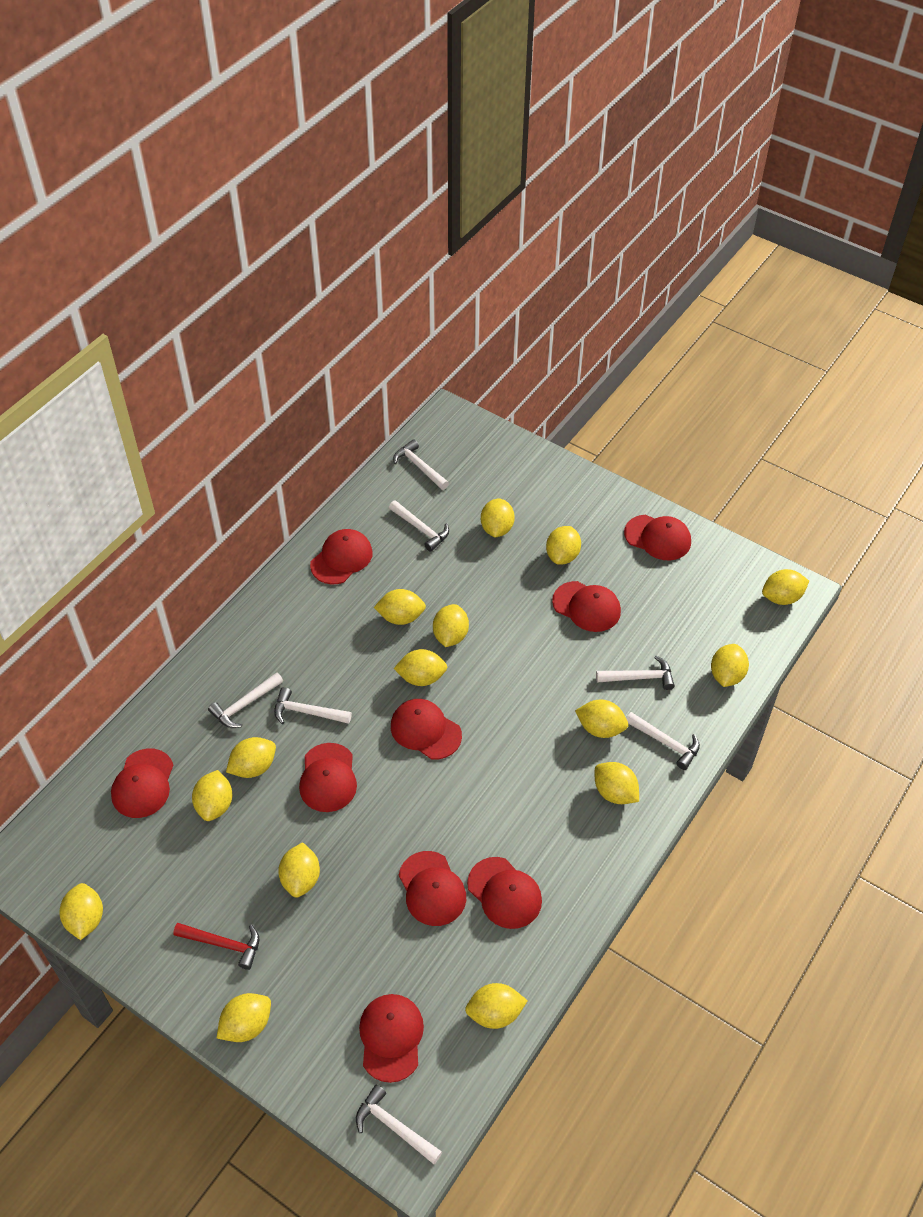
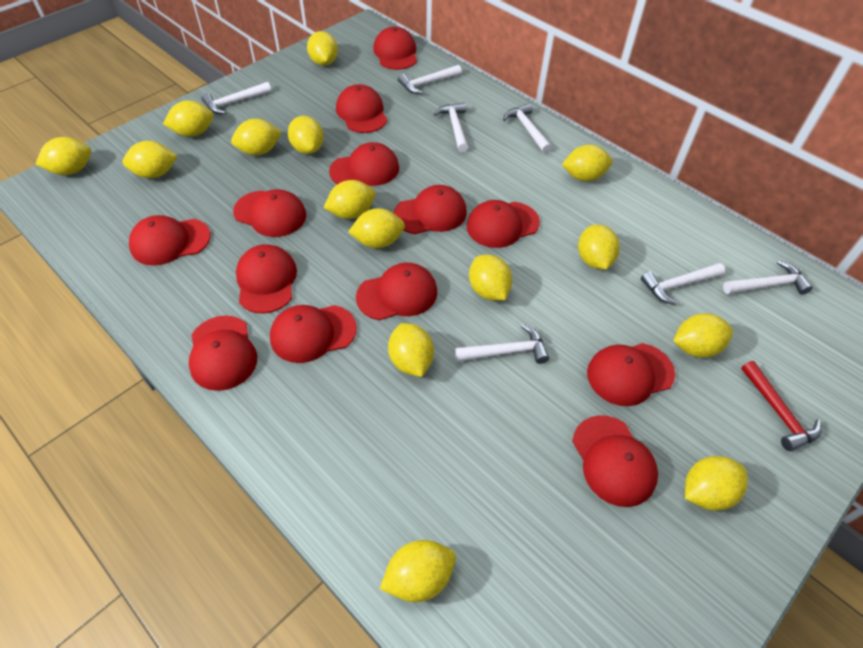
red cap: 9 -> 13

